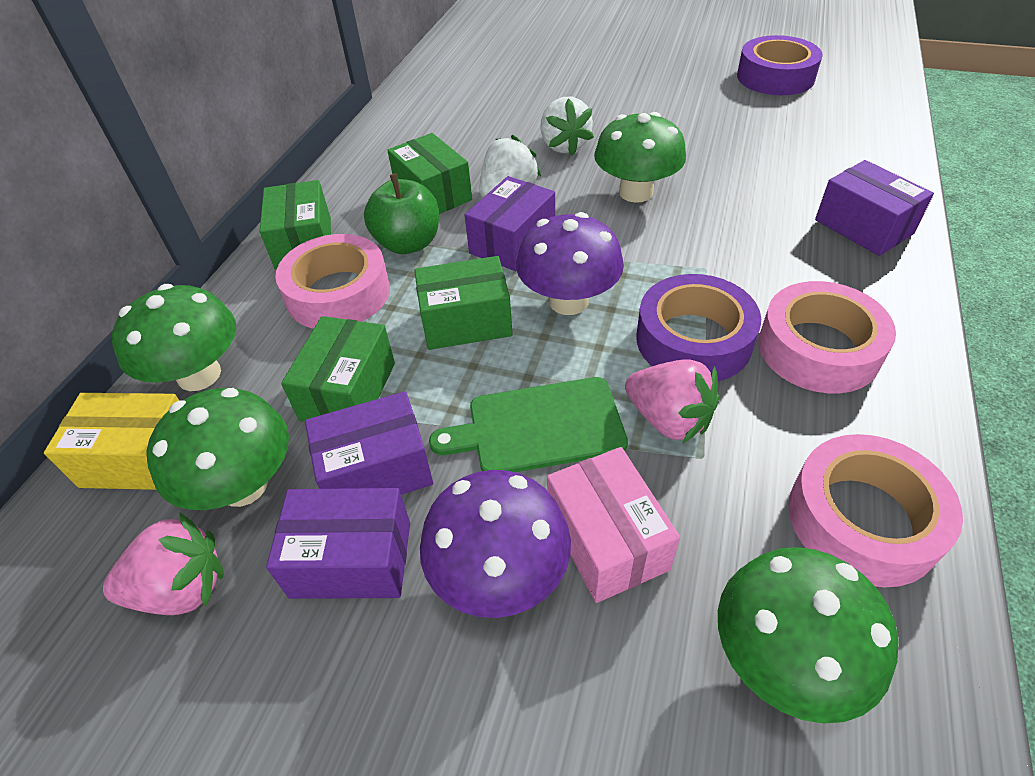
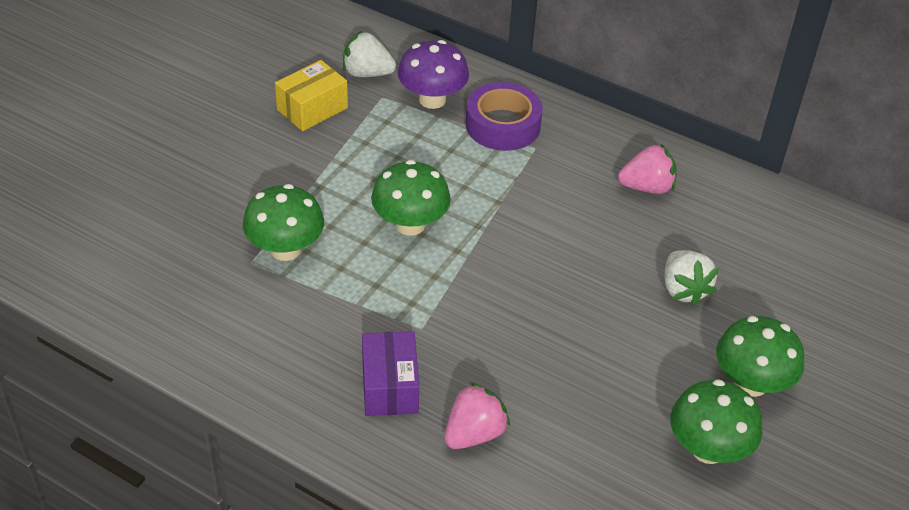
green apple: 1 -> 0
green box: 4 -> 0
green cutting board: 1 -> 0
pink box: 1 -> 0
pink tape: 3 -> 0
purple box: 4 -> 1
purple mushroom: 2 -> 1
purple tape: 2 -> 1

